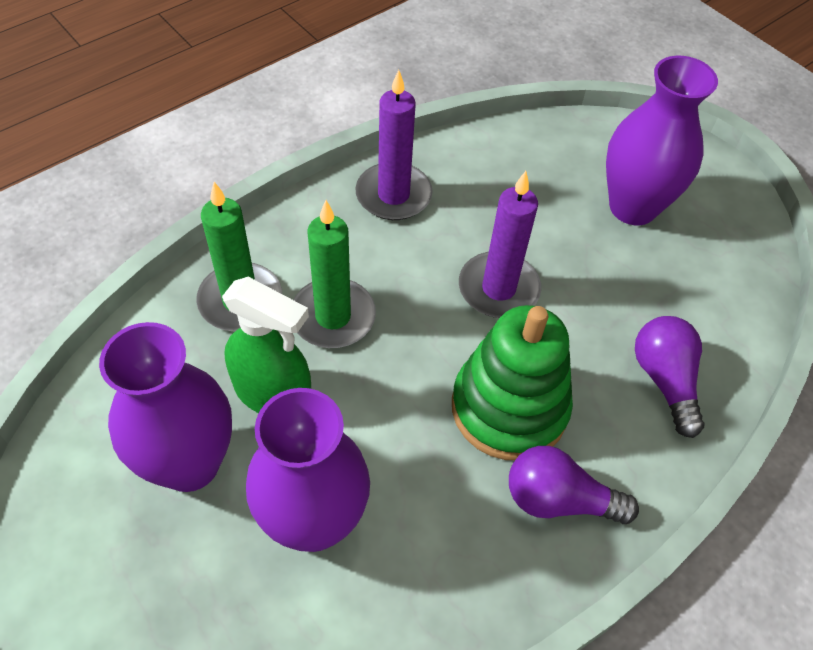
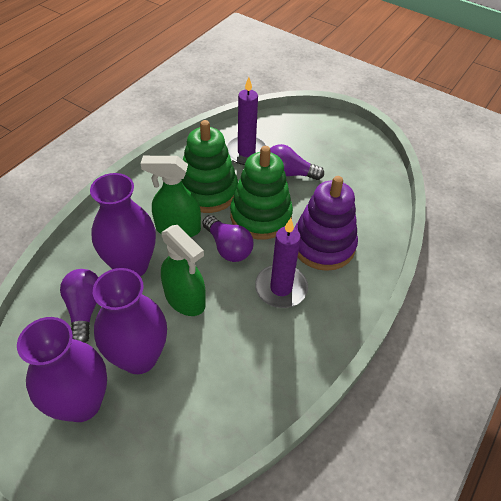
green candle: 2 -> 0
green spray bottle: 1 -> 2
green stacking toy: 1 -> 2
purple light bulb: 2 -> 3
purple stacking toy: 0 -> 1

